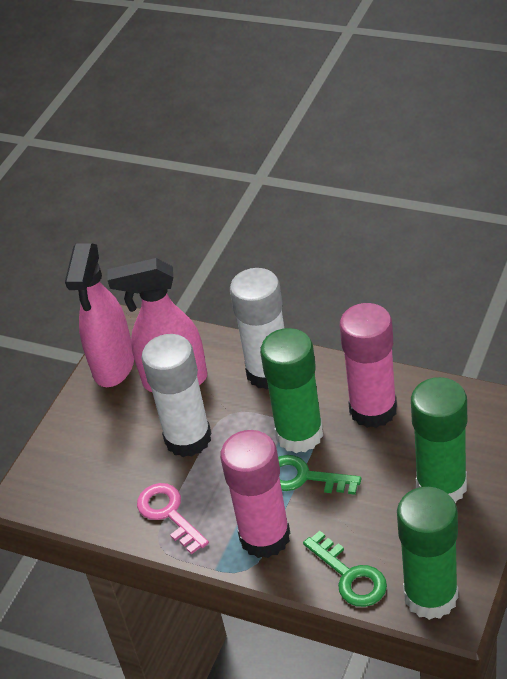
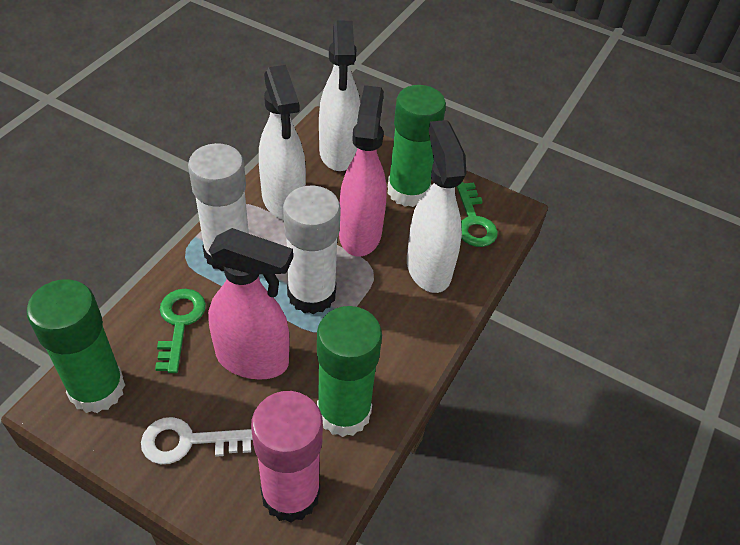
pink glue stick: 2 -> 1
pink key: 1 -> 0
white key: 0 -> 1
white spray bottle: 0 -> 3

